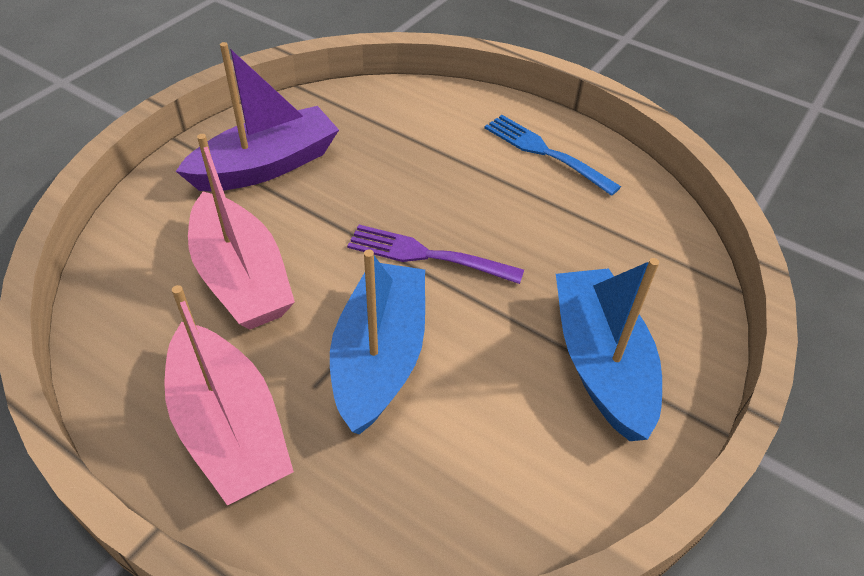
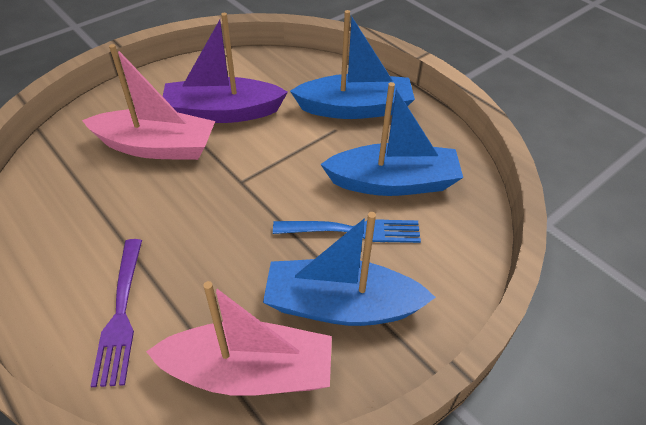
blue boat: 2 -> 3

